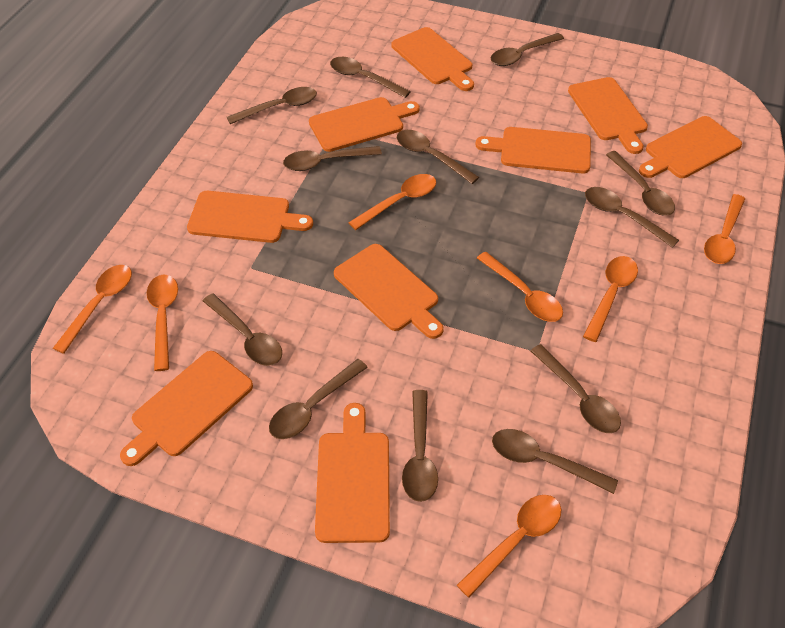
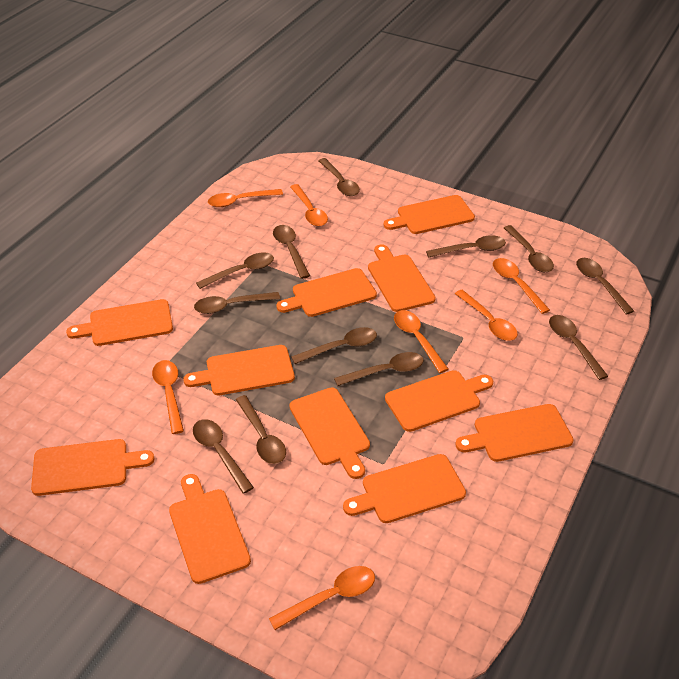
orange cutting board: 9 -> 11

